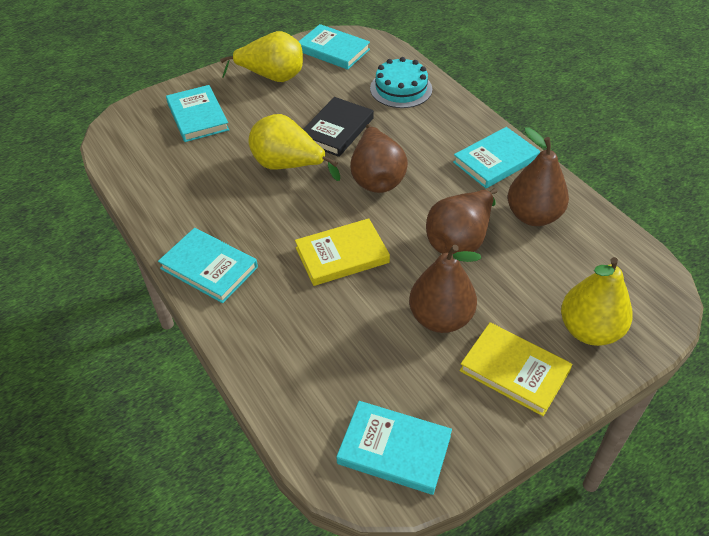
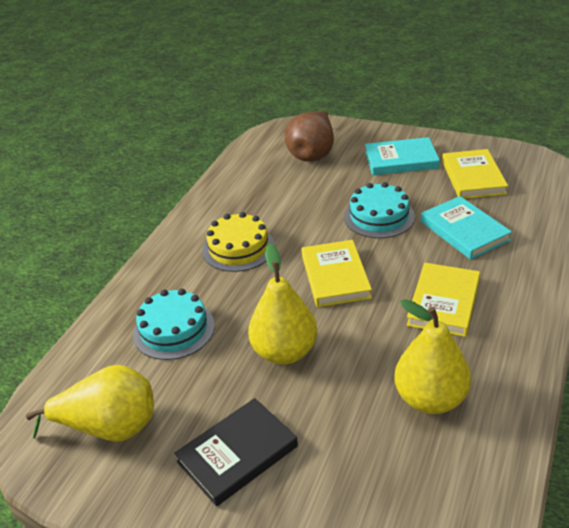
brown pear: 4 -> 1
turquoise book: 5 -> 2
turquoise cake: 1 -> 2
yellow book: 2 -> 3
yellow cake: 0 -> 1

